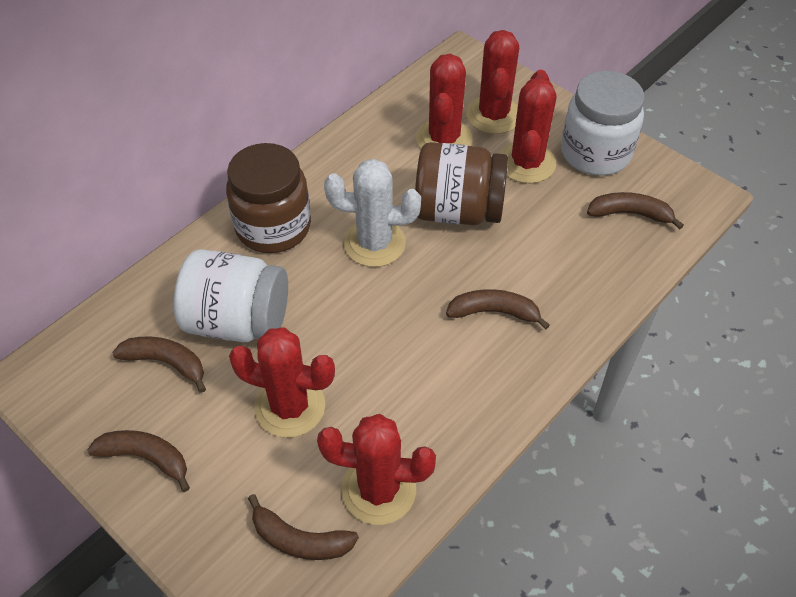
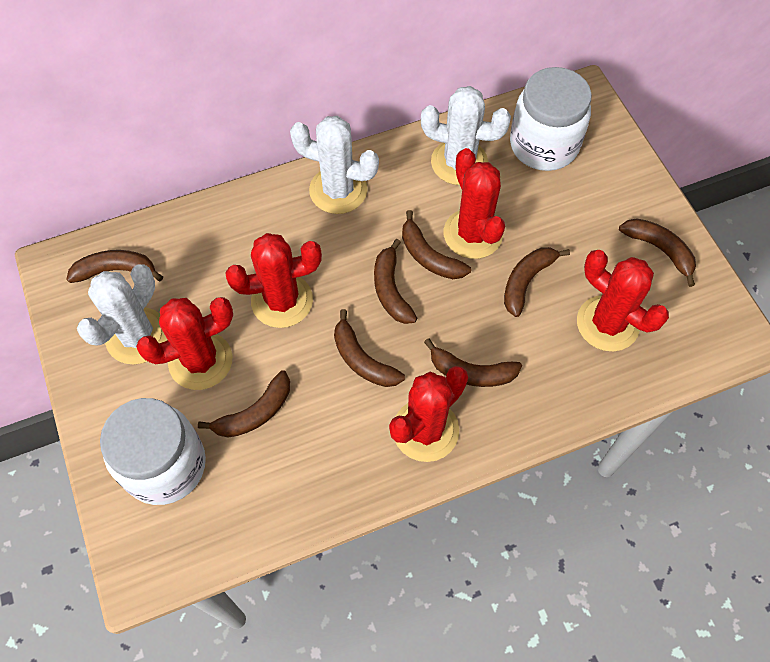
brown banana: 5 -> 8
brown jar: 2 -> 0
white cactus: 1 -> 3

